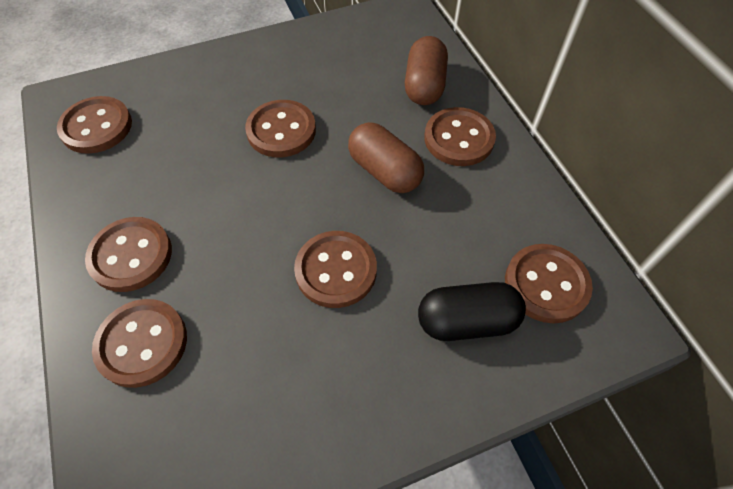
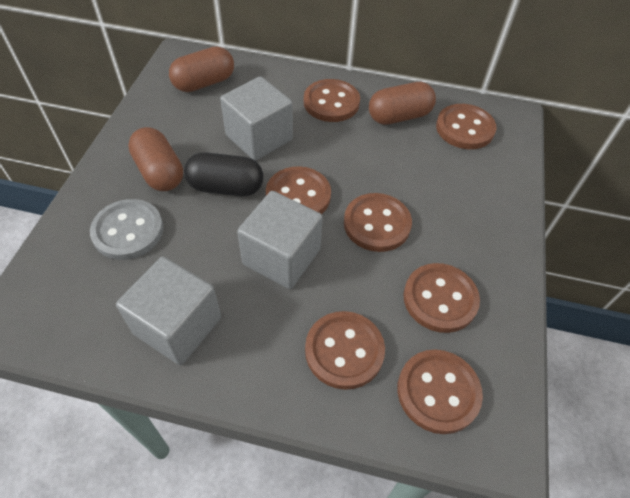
brown capsule: 2 -> 3
grey button: 0 -> 1
grey cube: 0 -> 3

